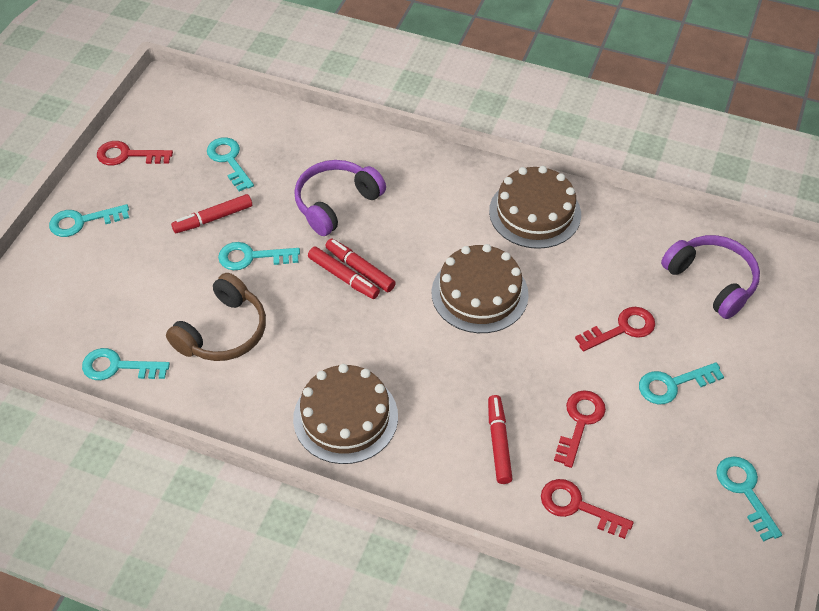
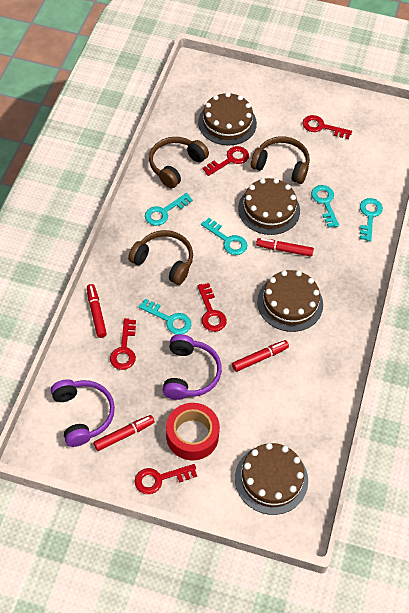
brown cake: 3 -> 4
brown headphones: 1 -> 3
red key: 4 -> 5
red tape: 0 -> 1
turquoise key: 6 -> 5

